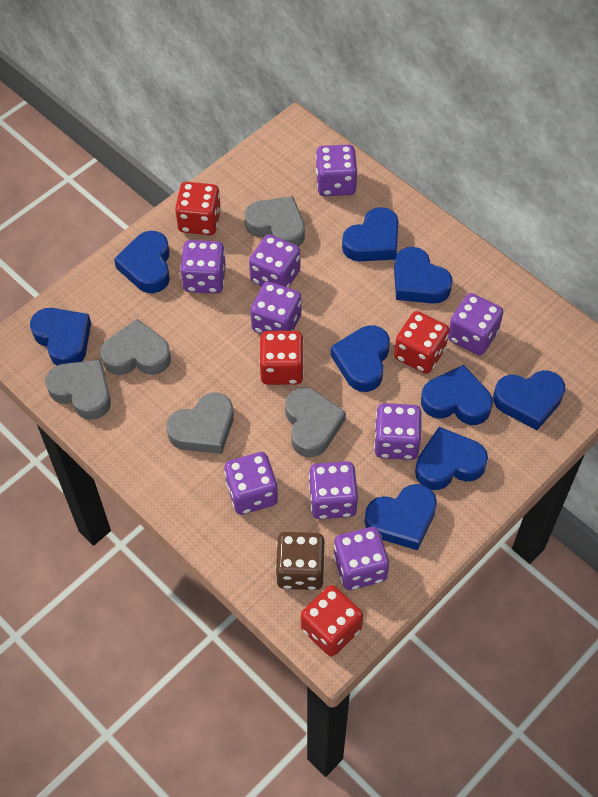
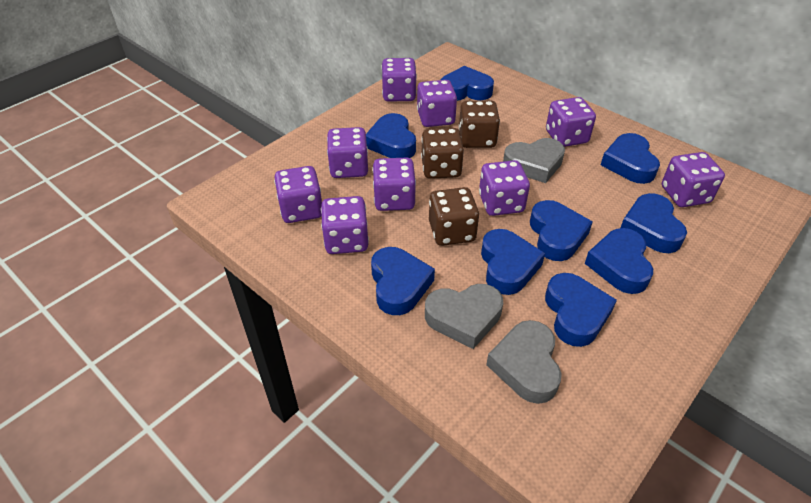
brown dice: 1 -> 3
grey heart: 5 -> 3
red dice: 4 -> 0

